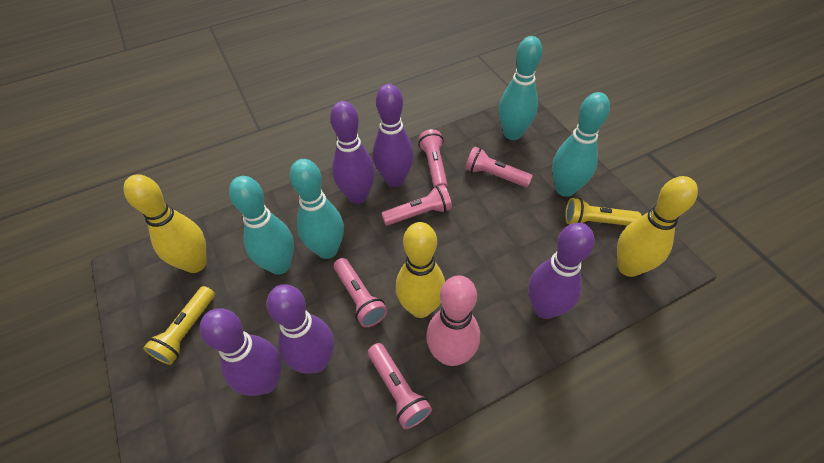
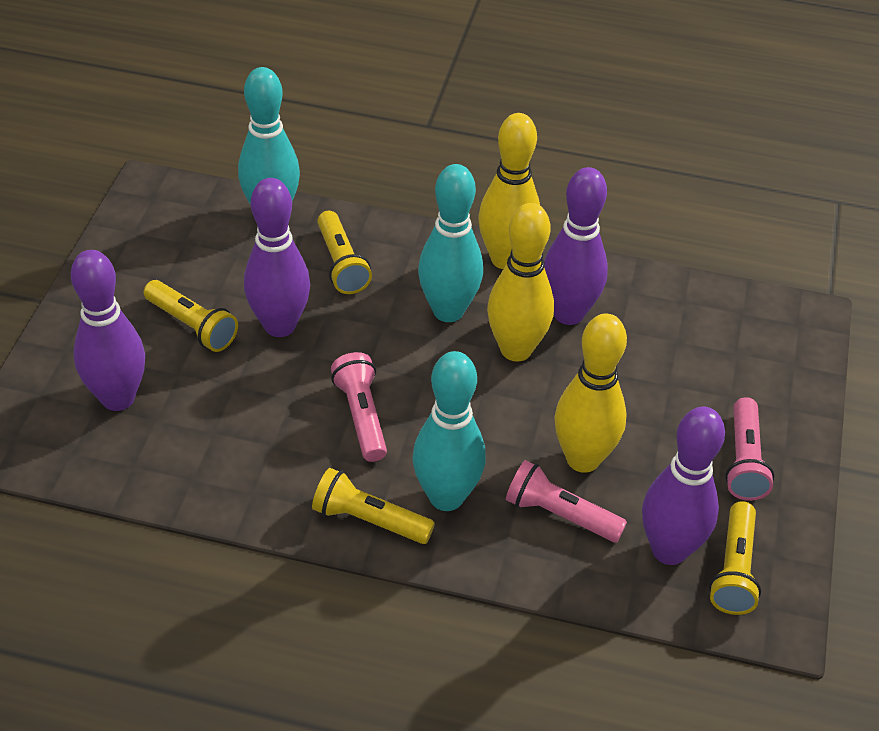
pink bowling pin: 1 -> 0
pink flashlight: 5 -> 3
purple bowling pin: 5 -> 4
turquoise bowling pin: 4 -> 3
yellow flashlight: 2 -> 4

